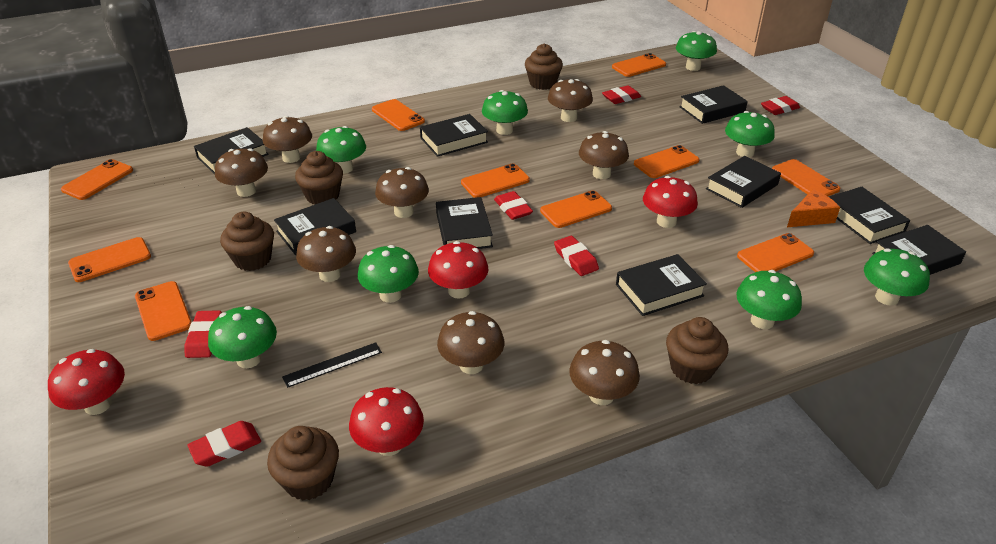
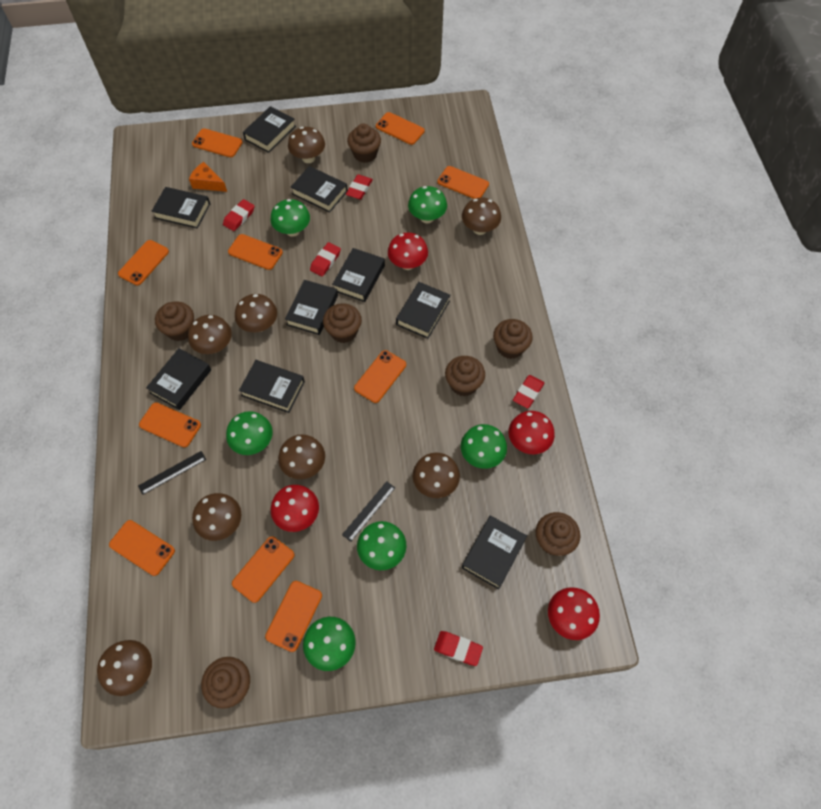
black ruler: 1 -> 2
brown cupcake: 5 -> 7
green mushroom: 8 -> 6
red eraser: 6 -> 5

